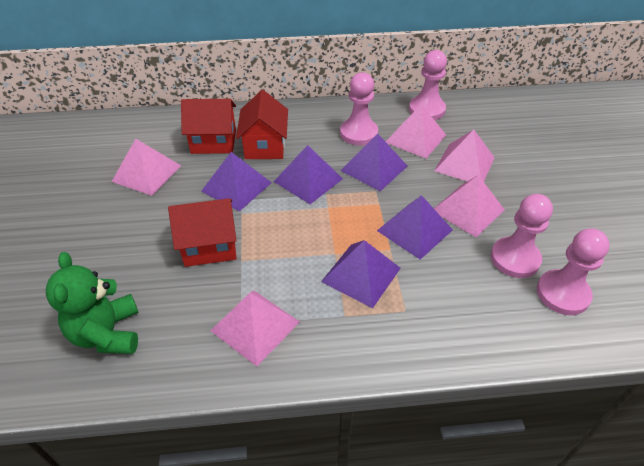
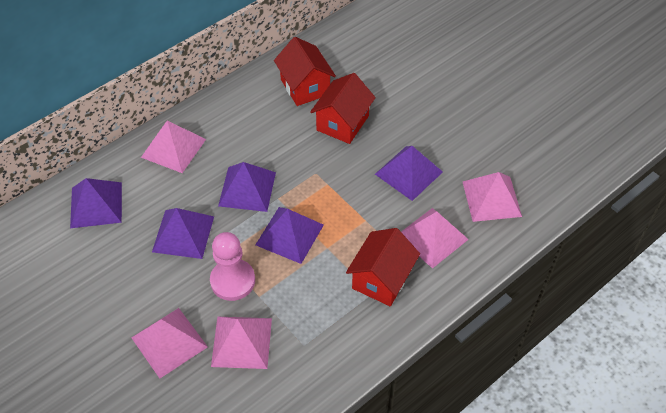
green teddy bear: 1 -> 0
pink pawn: 4 -> 1

